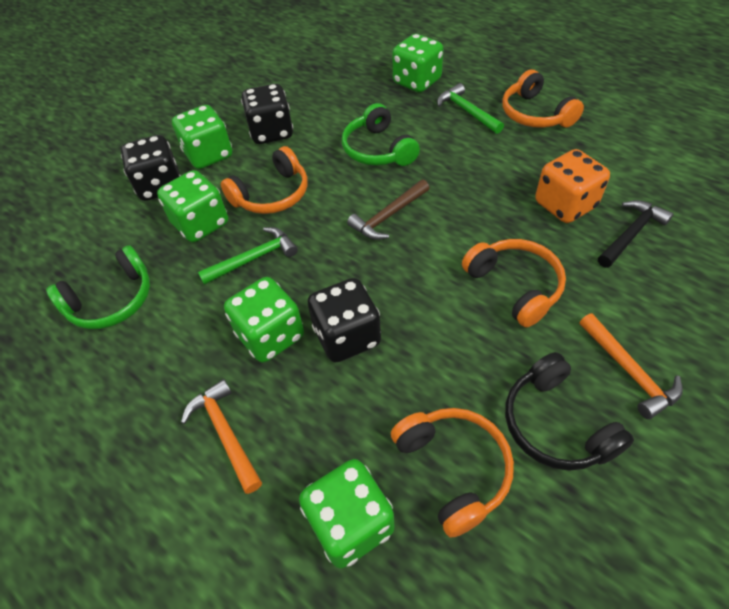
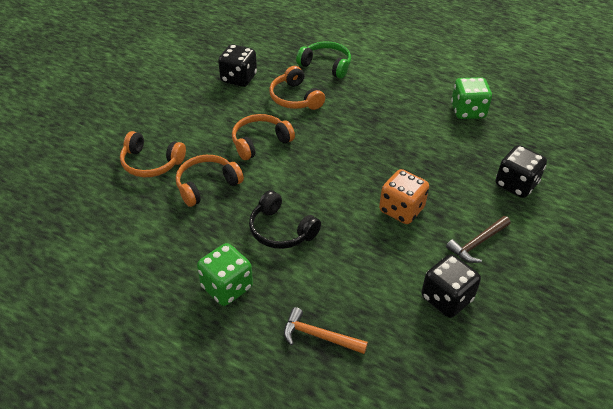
black hammer: 1 -> 0
green dice: 5 -> 2
green hammer: 2 -> 0
green headphones: 2 -> 1
orange hammer: 2 -> 1

